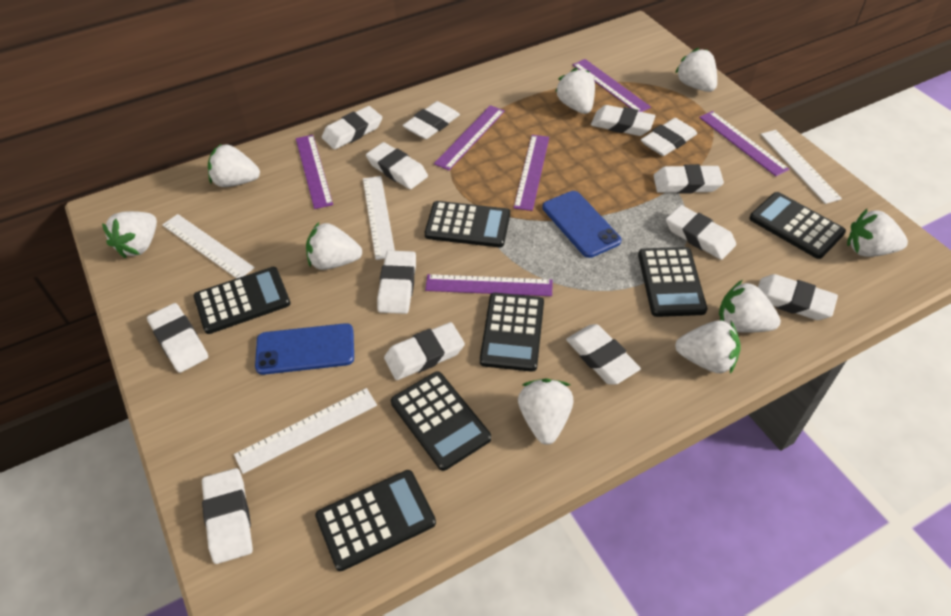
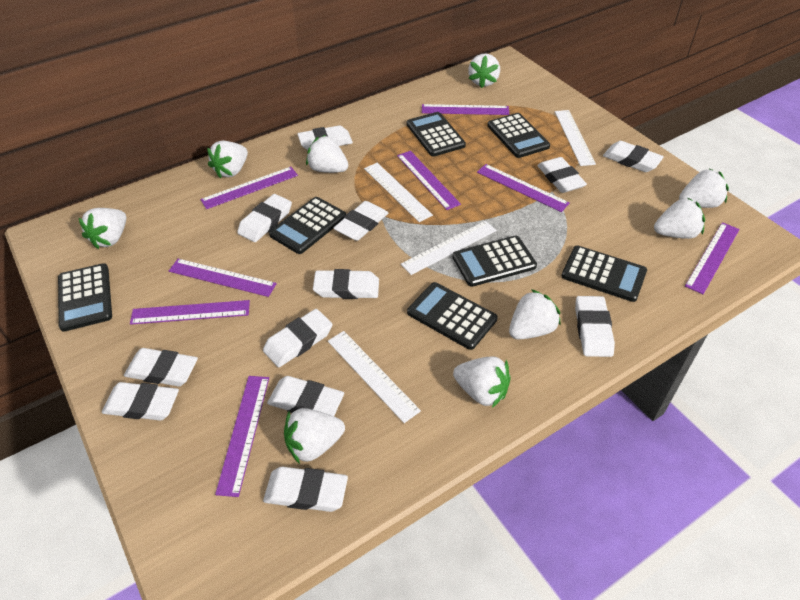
blue phone: 2 -> 0
purple ruler: 6 -> 8
white eraser: 13 -> 12

